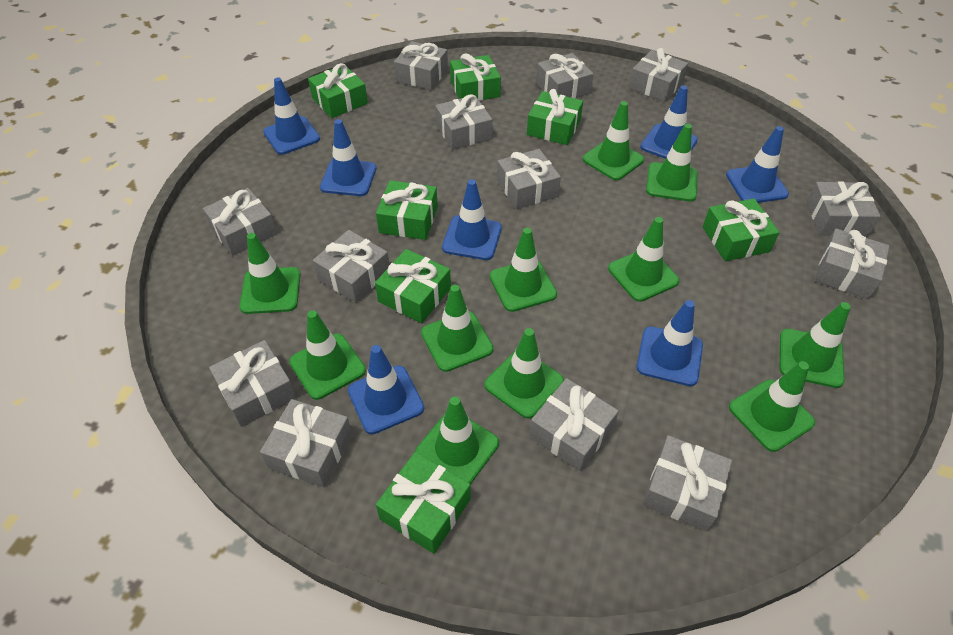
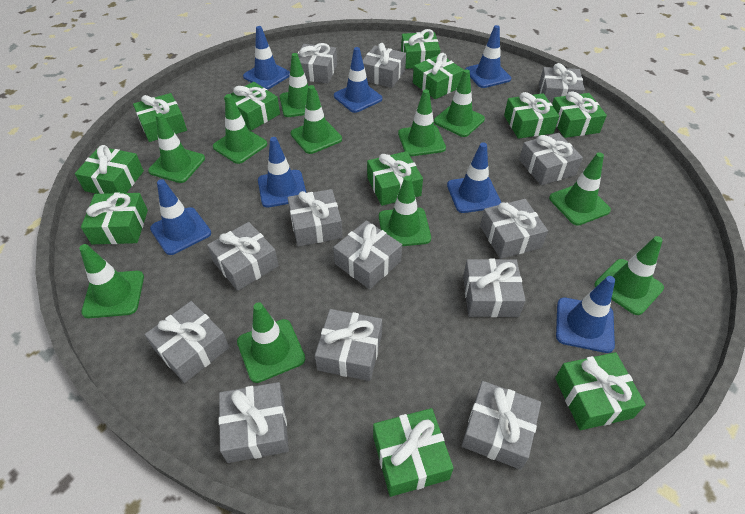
green gift: 7 -> 11

